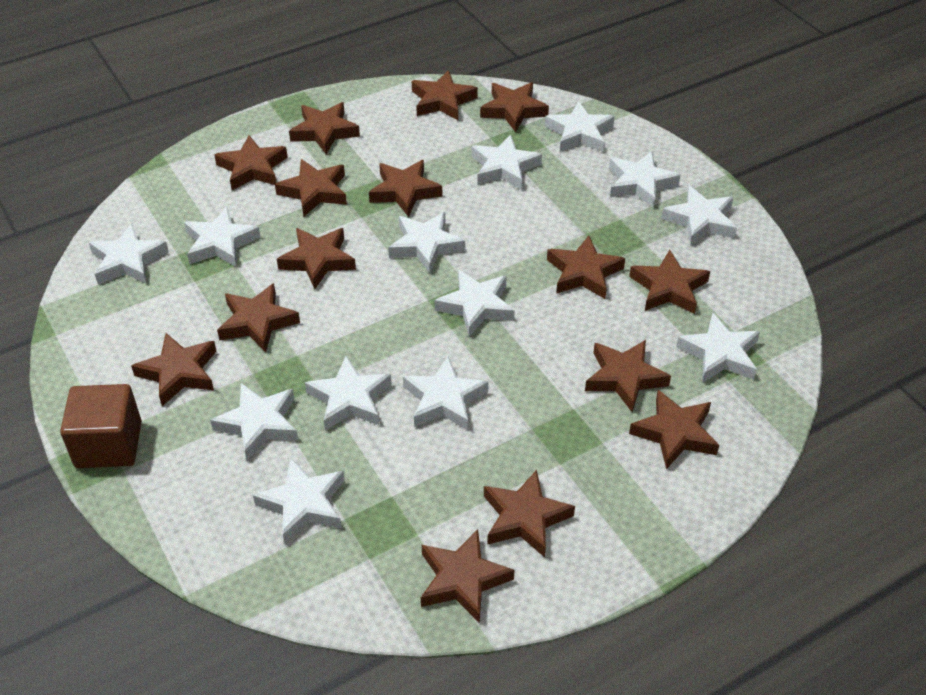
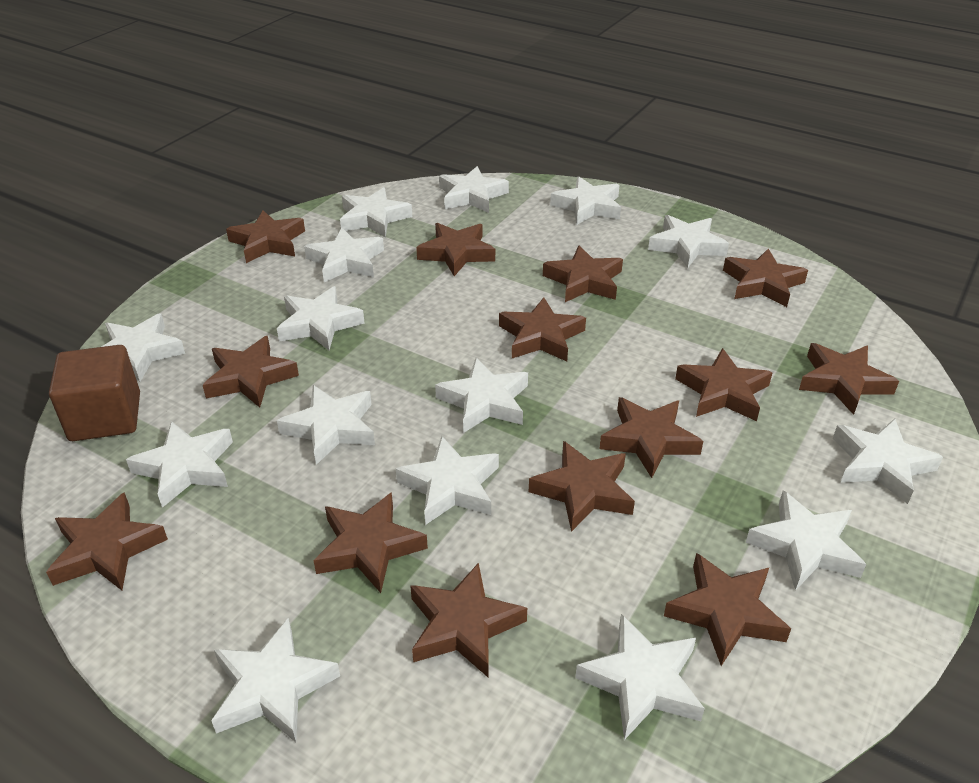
brown star: 15 -> 14
white star: 13 -> 15

